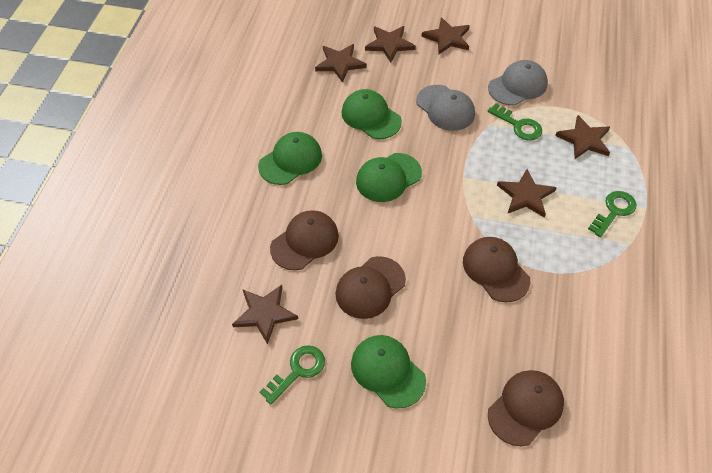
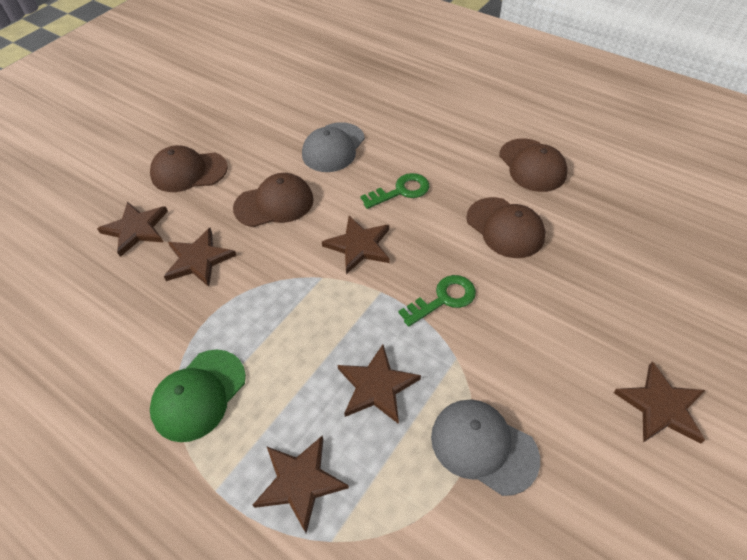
green cap: 4 -> 1
green key: 3 -> 2

